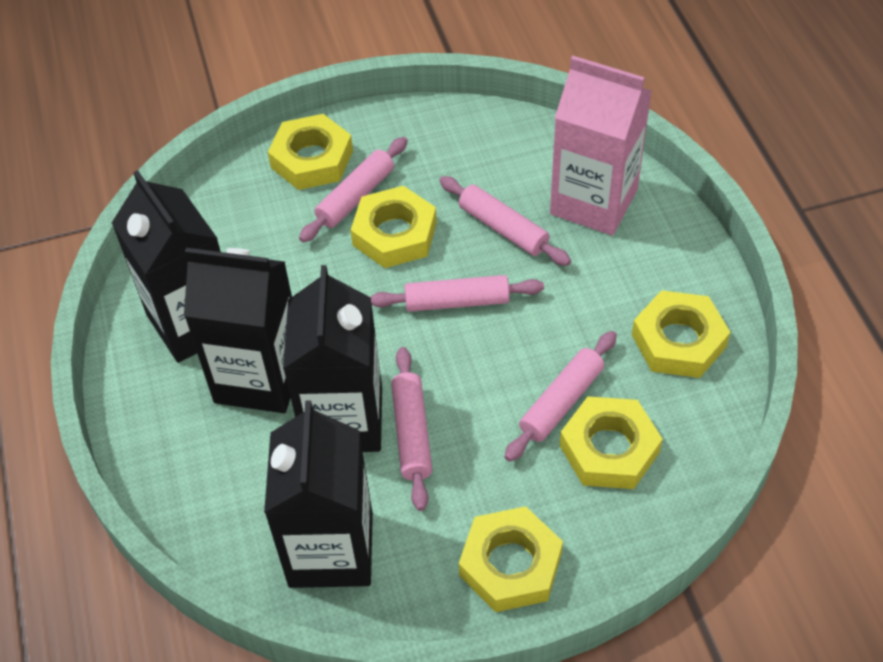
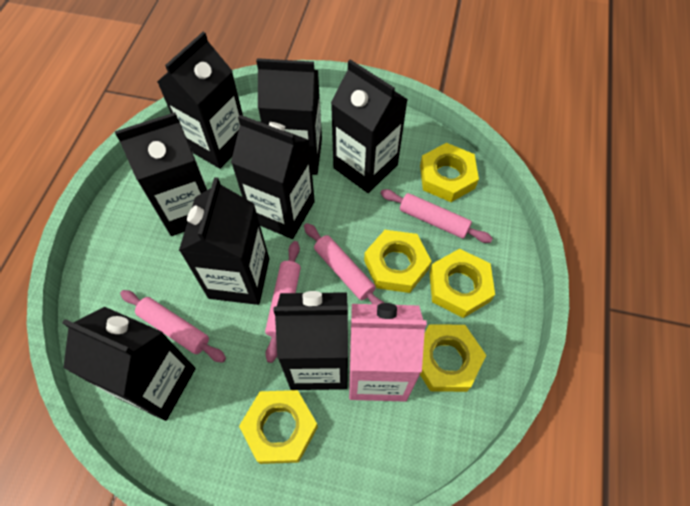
black carton: 4 -> 8
pink rolling pin: 5 -> 4

